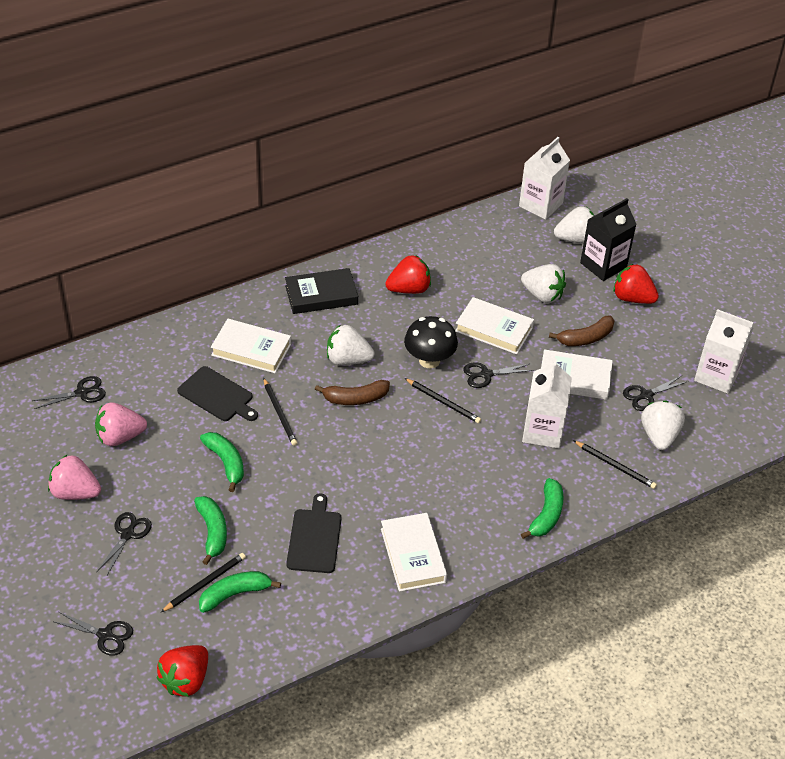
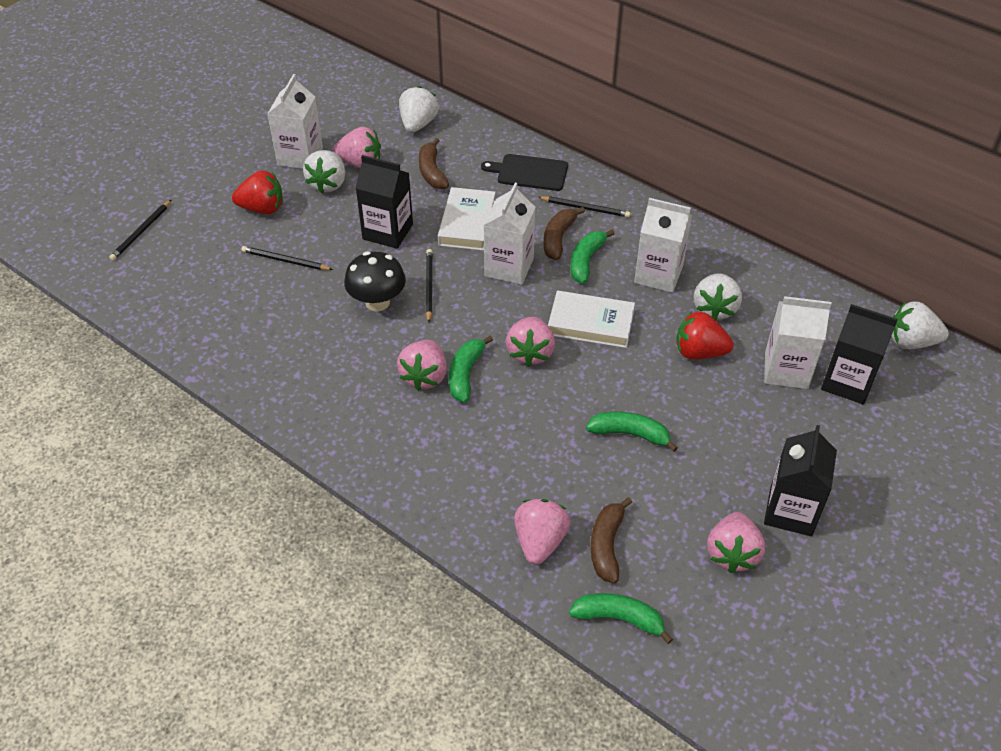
black book: 1 -> 0
black carton: 1 -> 3
black cutting board: 2 -> 1
black scissors: 5 -> 0
brown banana: 2 -> 3
pink strawberry: 2 -> 5
red strawberry: 3 -> 2
white book: 4 -> 2
white carton: 3 -> 4

